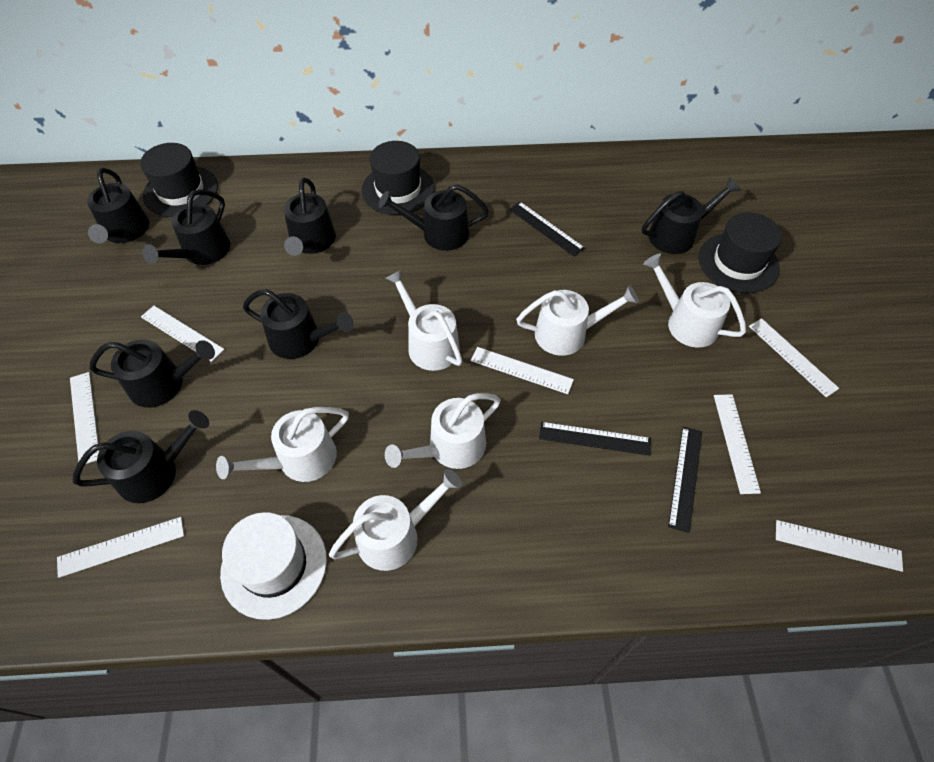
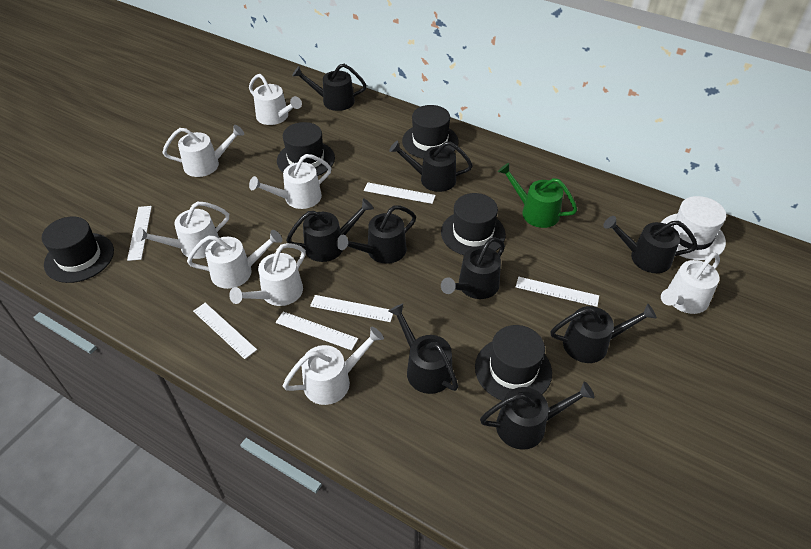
black hat: 3 -> 5
black ruler: 3 -> 0
black watering can: 8 -> 9
green watering can: 0 -> 1
white ruler: 7 -> 6
white watering can: 6 -> 8

